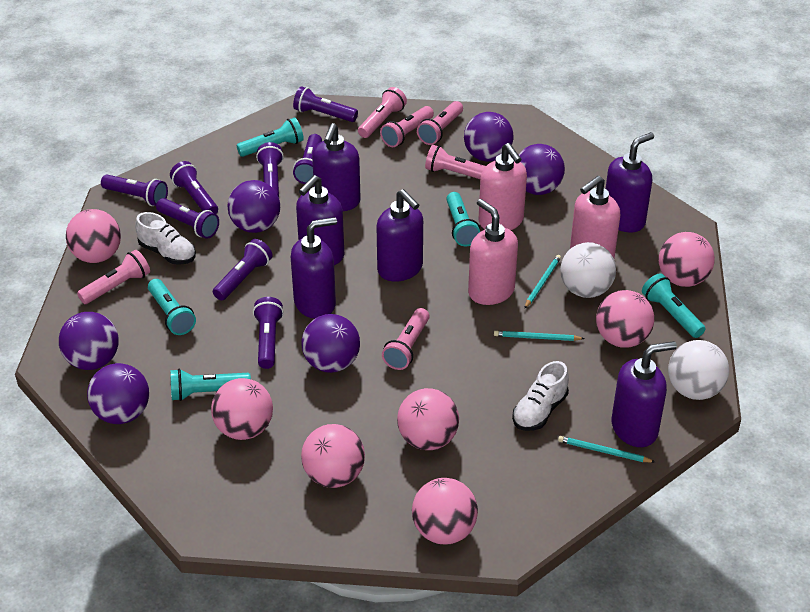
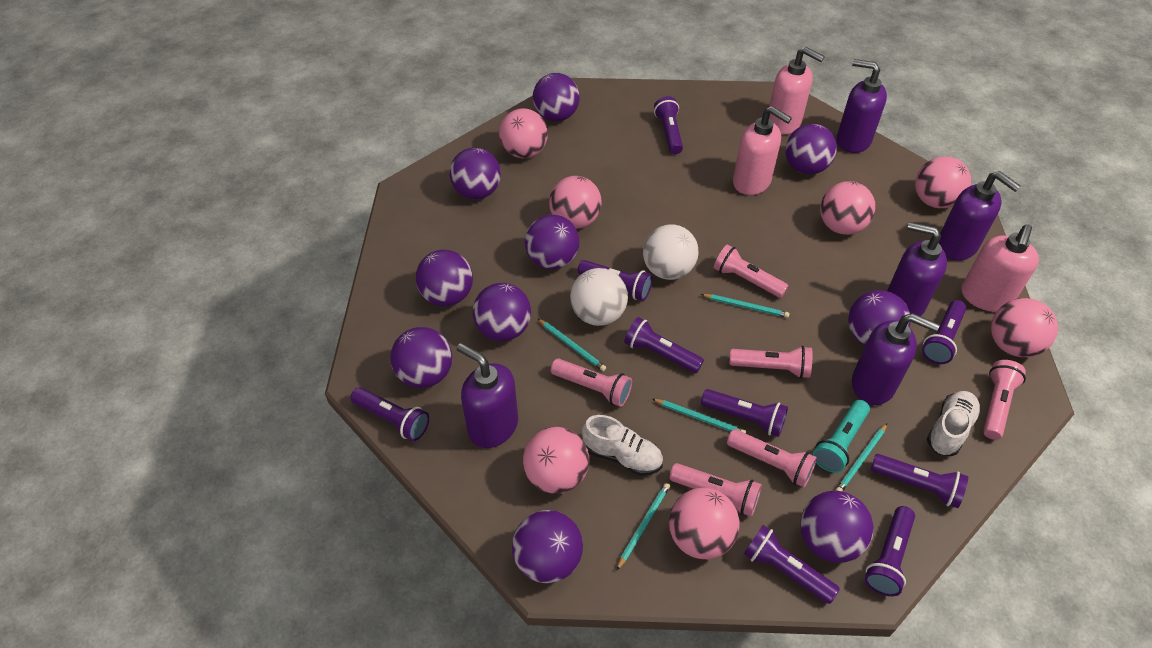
purple ball: 6 -> 10
purple flashlight: 8 -> 9
purple soap dispenser: 6 -> 5
turquoise flashlight: 5 -> 1
turquoise pencil: 3 -> 5

